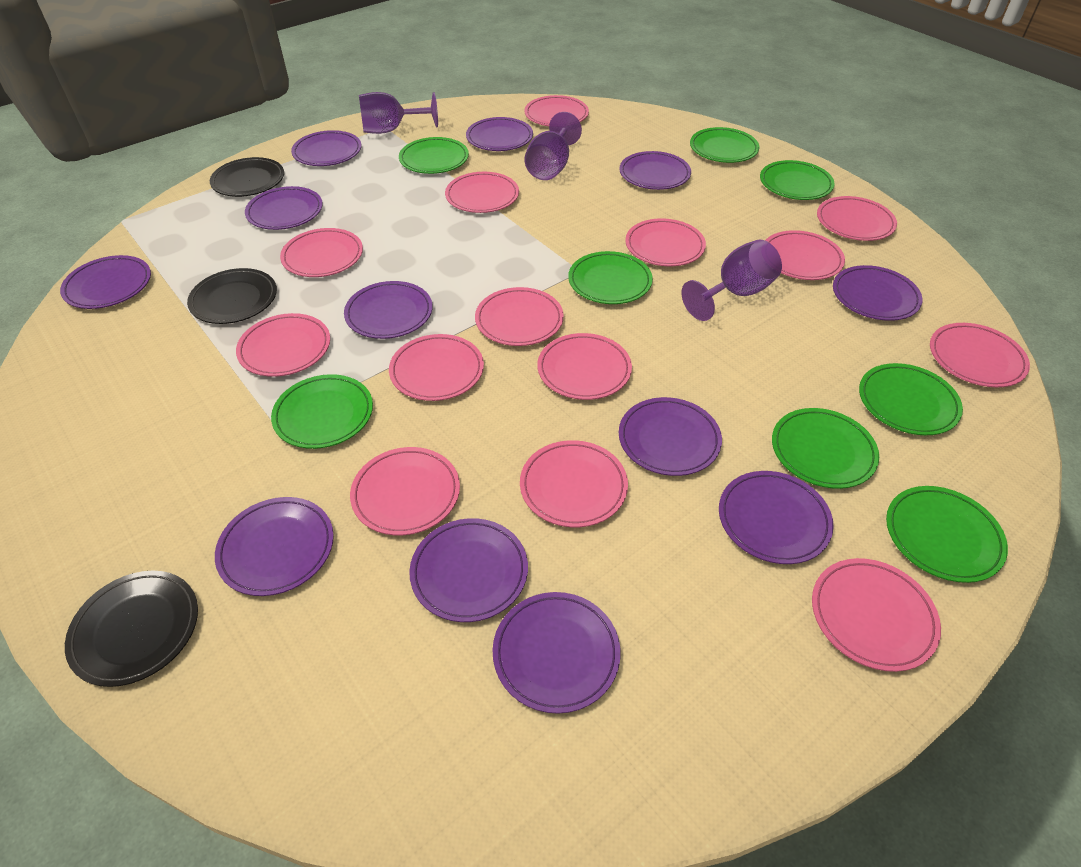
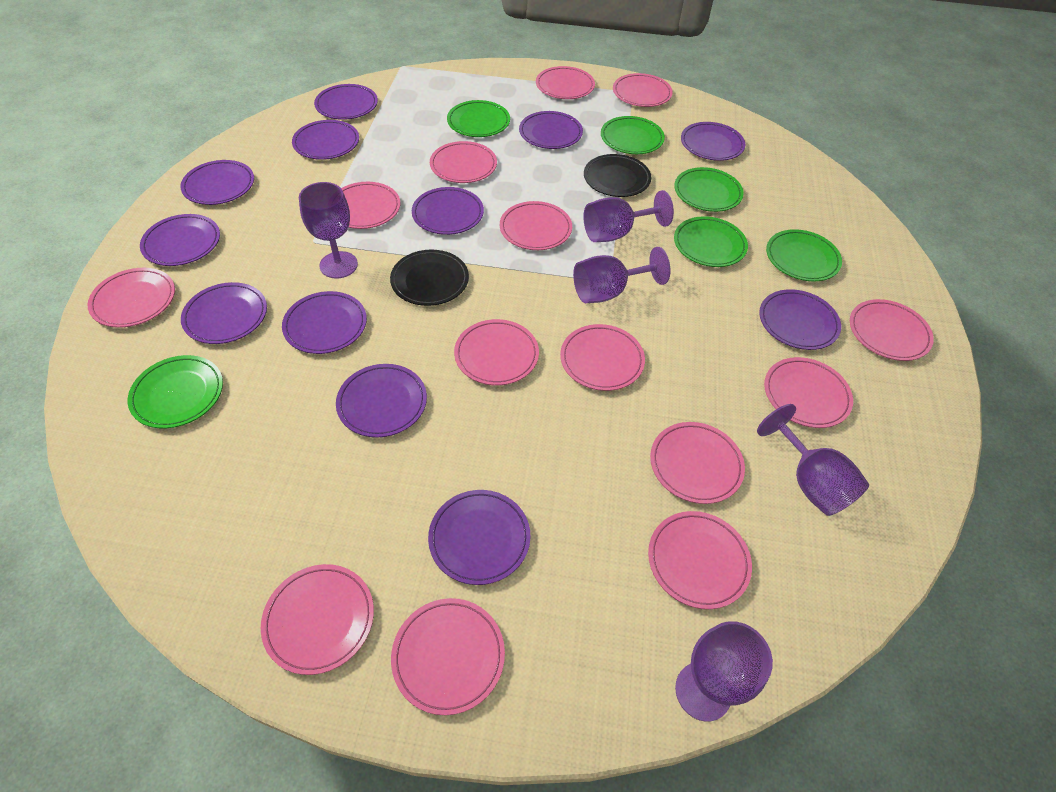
black plate: 3 -> 2
green plate: 8 -> 6
purple goblet: 3 -> 5

